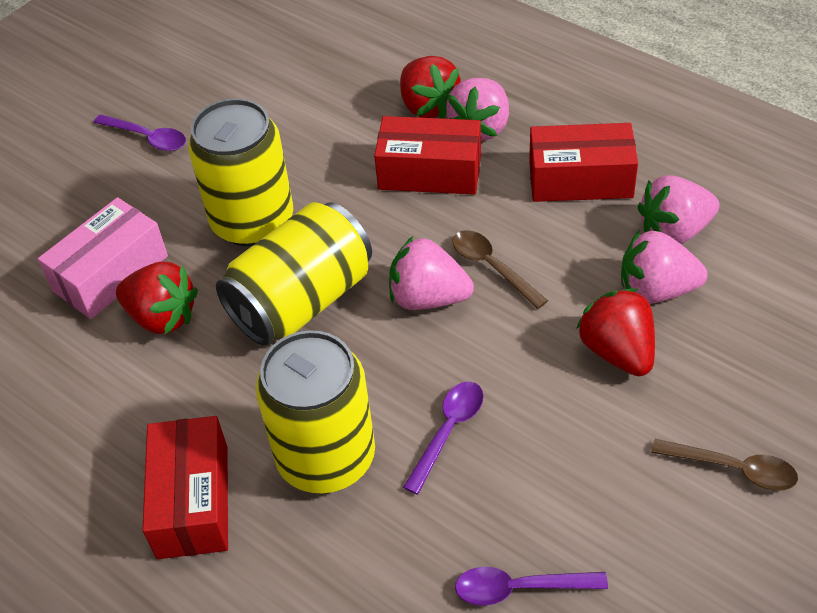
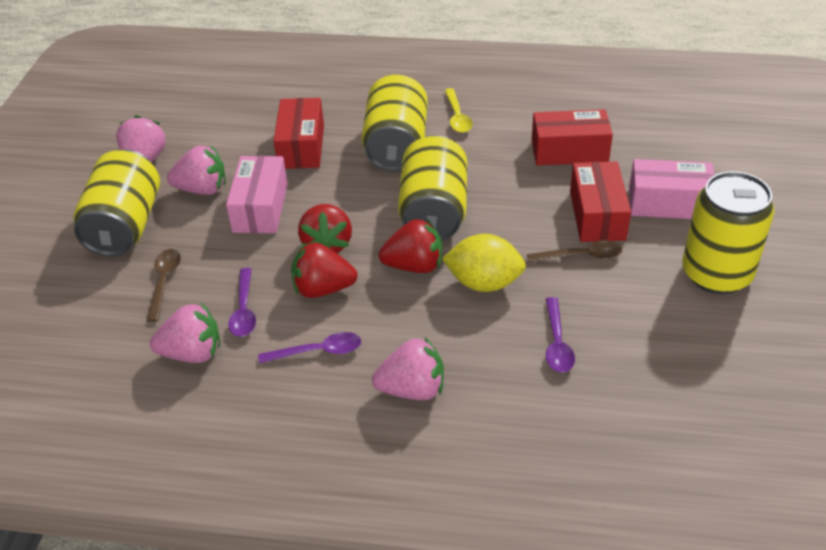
pink box: 1 -> 2
yellow can: 3 -> 4
yellow lemon: 0 -> 1
yellow spoon: 0 -> 1

